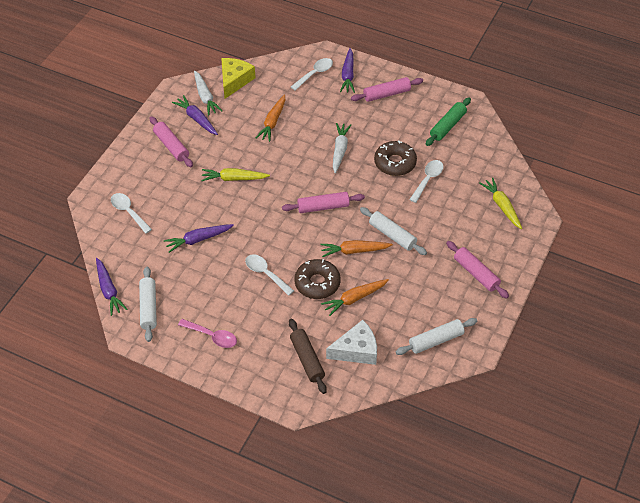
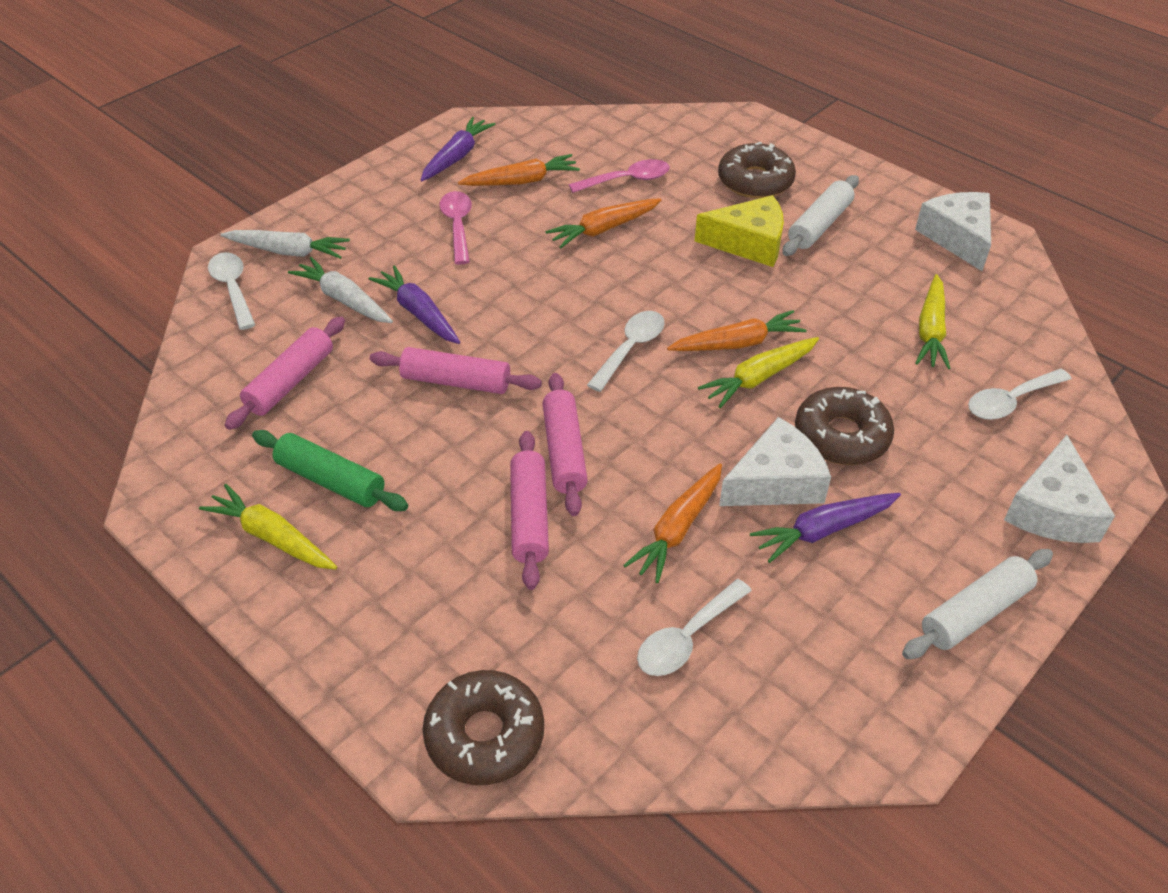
brown donut: 2 -> 3
brown rolling pin: 1 -> 0
orange carrot: 3 -> 4
pink spoon: 1 -> 2
purple carrot: 4 -> 3
white cheese: 1 -> 3
white rolling pin: 3 -> 2
yellow carrot: 2 -> 3

